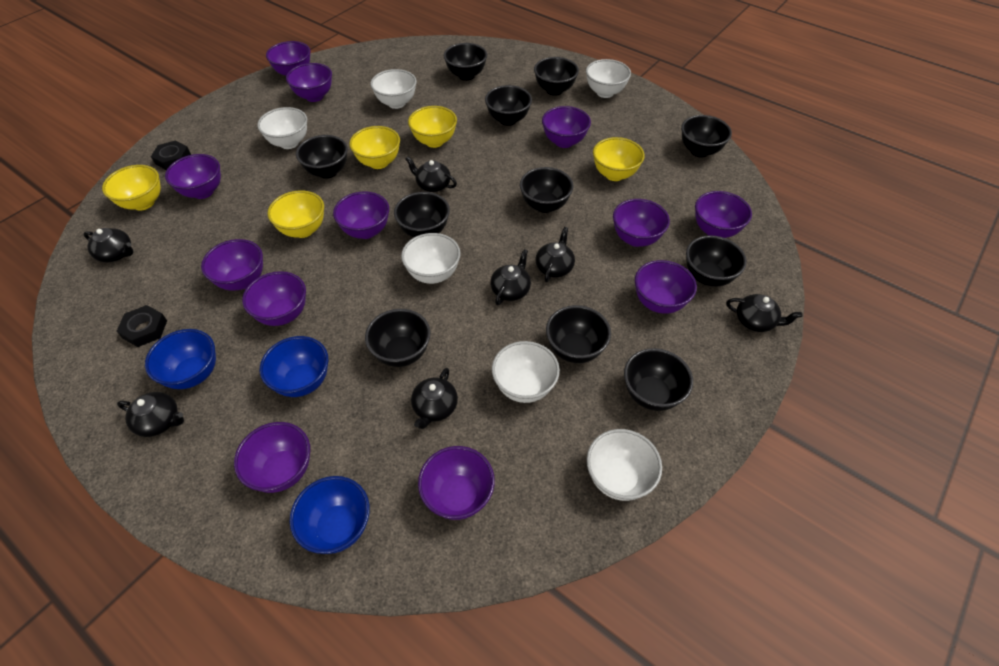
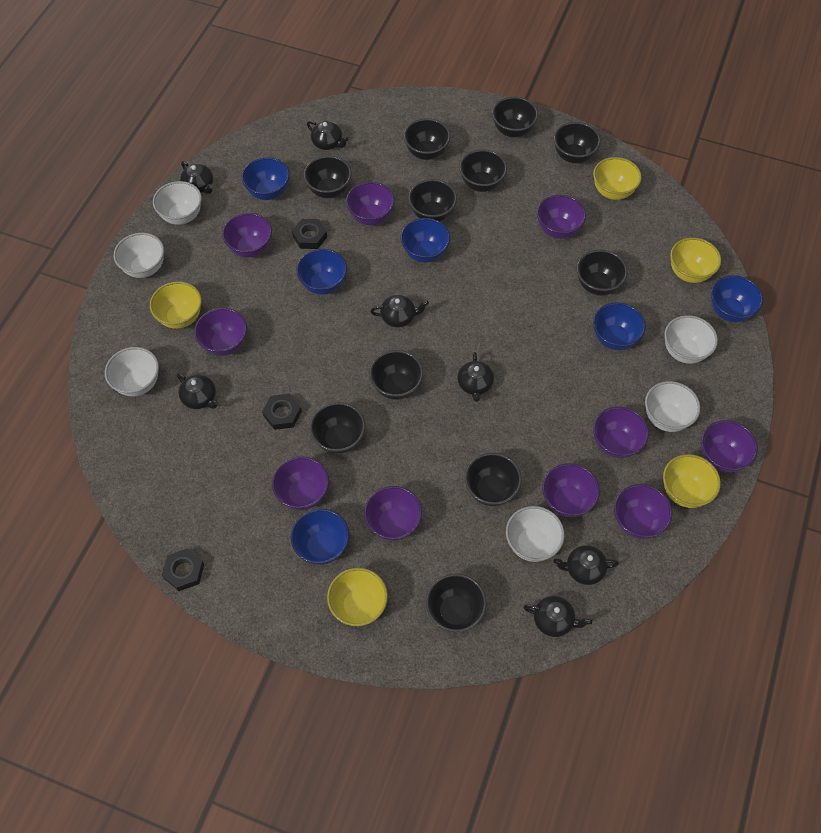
black nut: 2 -> 3
blue bowl: 3 -> 6
purple bowl: 12 -> 10

